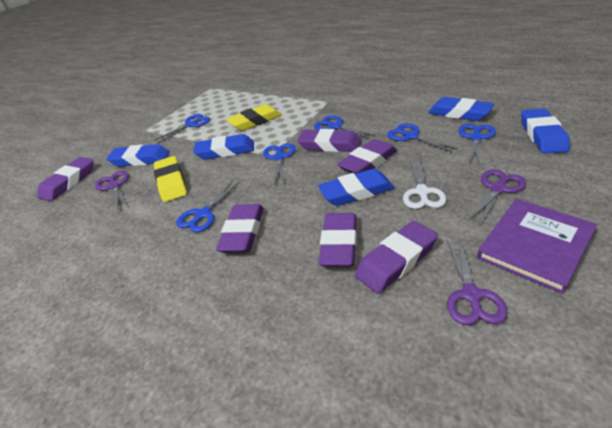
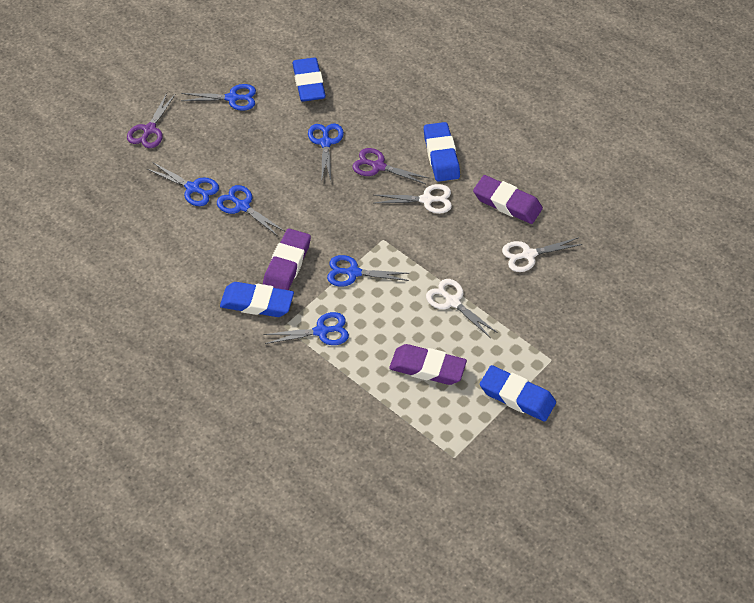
blue eraser: 5 -> 4
purple book: 1 -> 0
purple eraser: 6 -> 3
purple scissors: 3 -> 2
white scissors: 1 -> 3
yellow eraser: 2 -> 0

